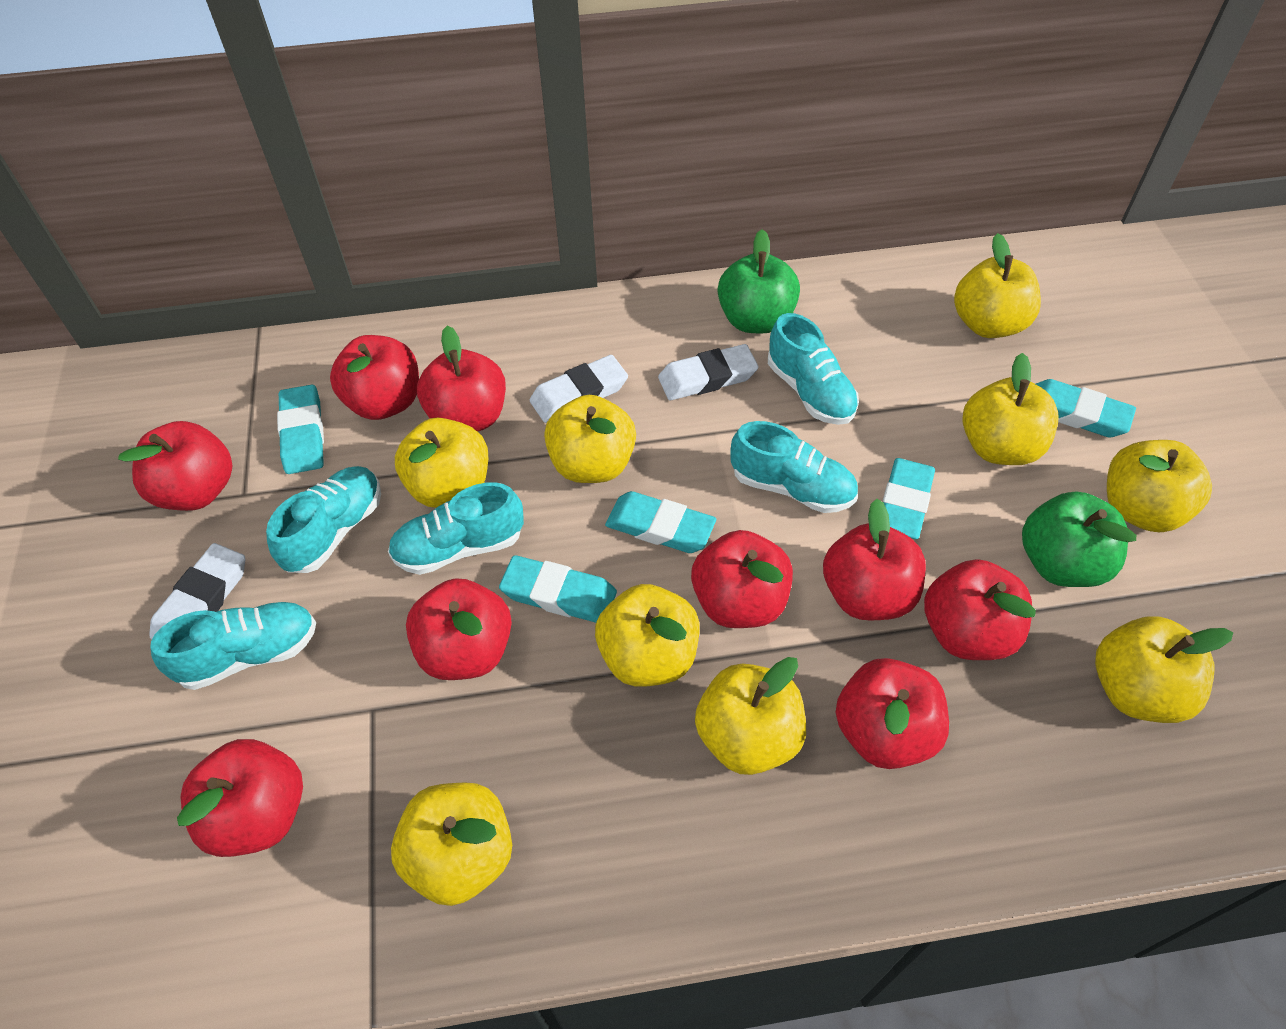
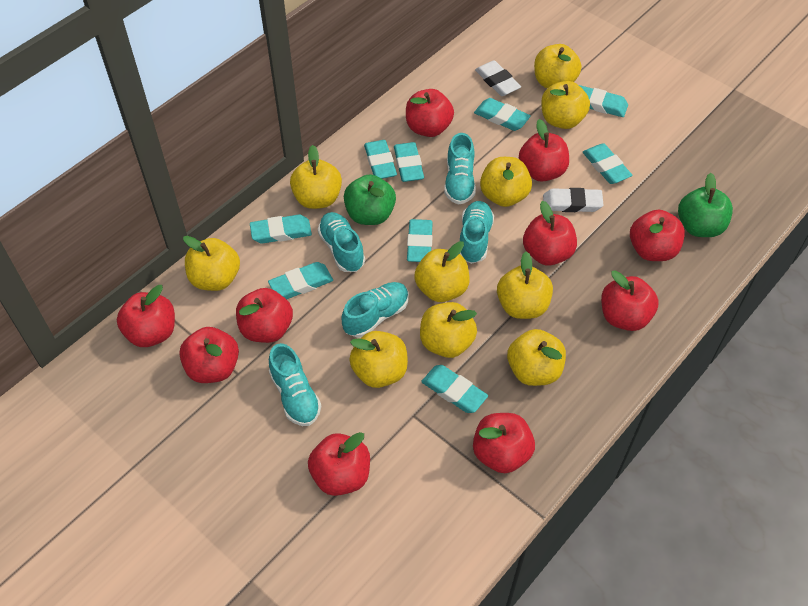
red apple: 9 -> 10
turquoise eraser: 5 -> 9
white eraser: 3 -> 2
yellow apple: 9 -> 10

